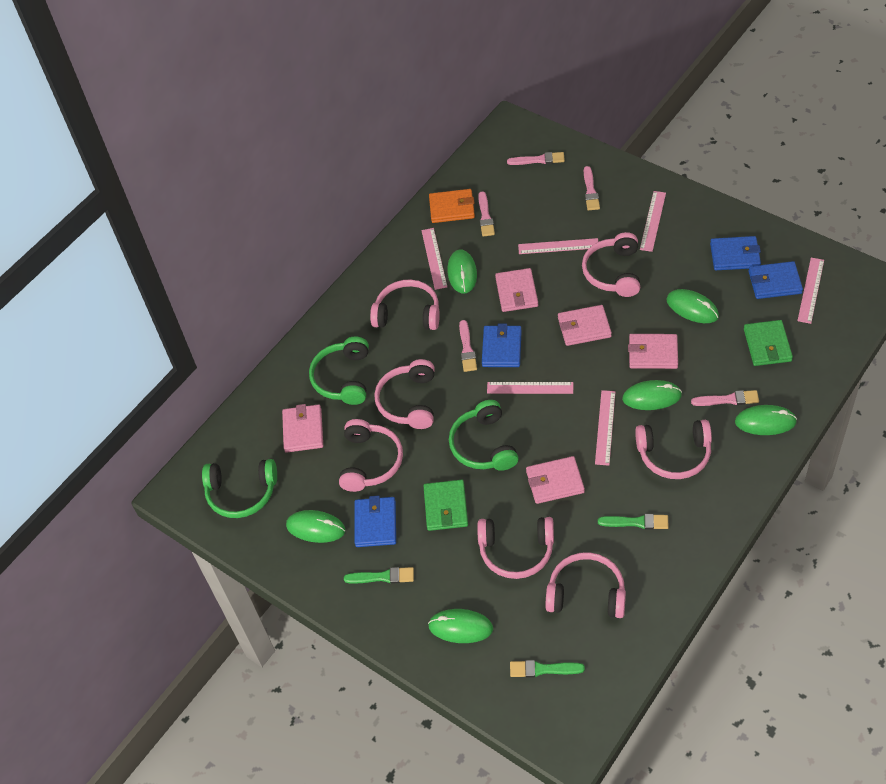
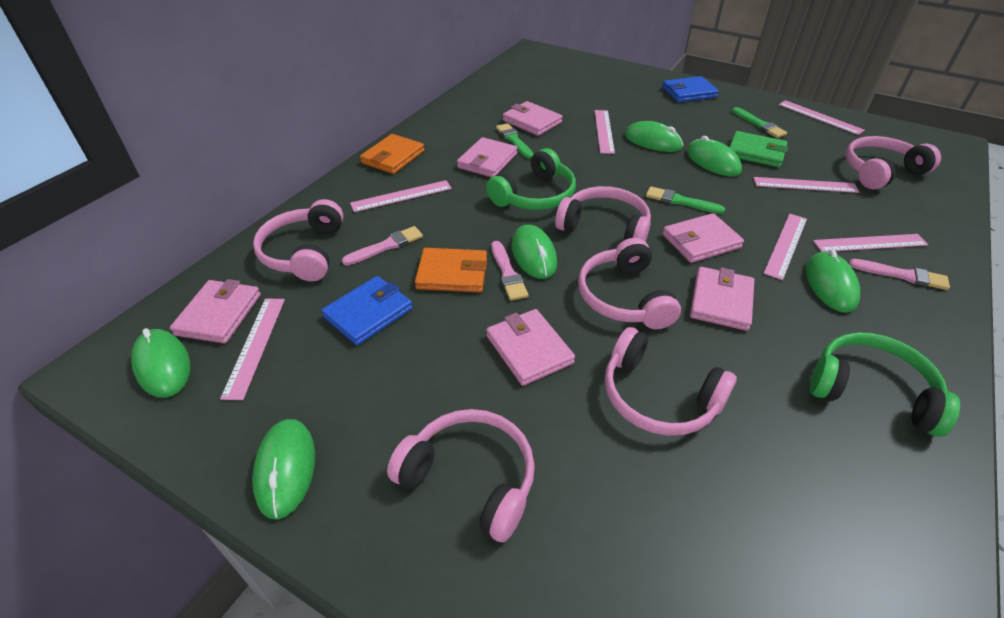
blue wallet: 4 -> 2
green headphones: 3 -> 2
green wallet: 2 -> 1
orange wallet: 1 -> 2
pink brush: 5 -> 3
pink headphones: 7 -> 6
pink ruler: 6 -> 7
pink wallet: 5 -> 6

